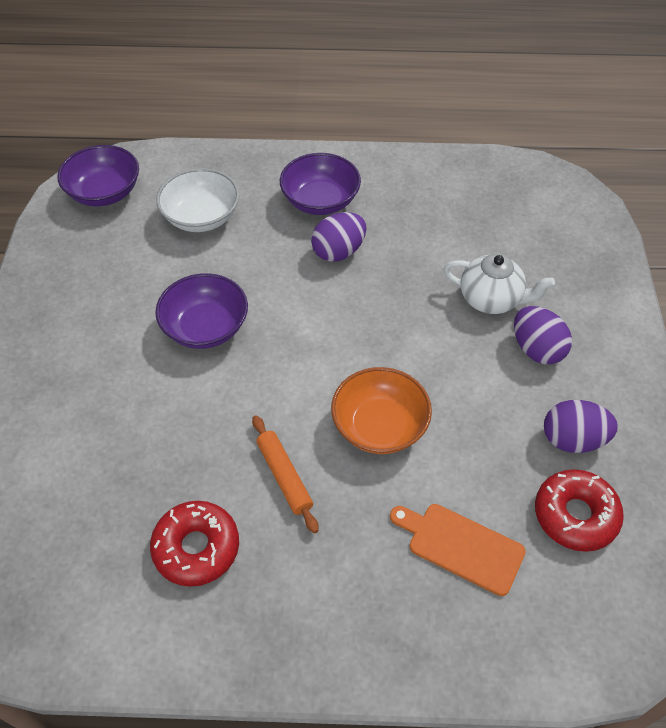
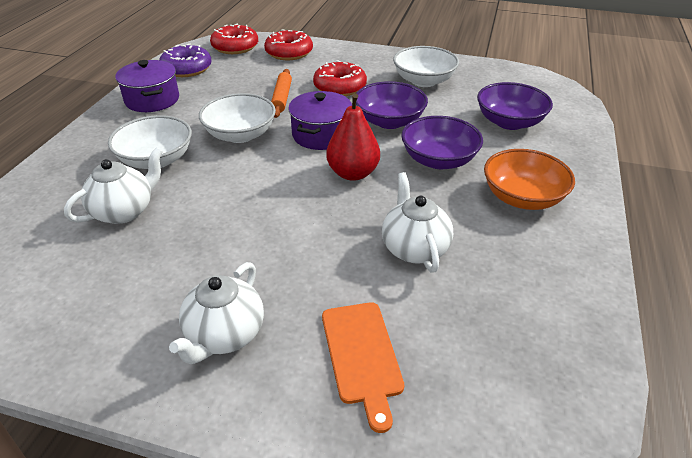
purple donut: 0 -> 1
purple egg: 3 -> 0
purple pot: 0 -> 2
red donut: 2 -> 3
red pear: 0 -> 1
white bowl: 1 -> 3
white teapot: 1 -> 3

